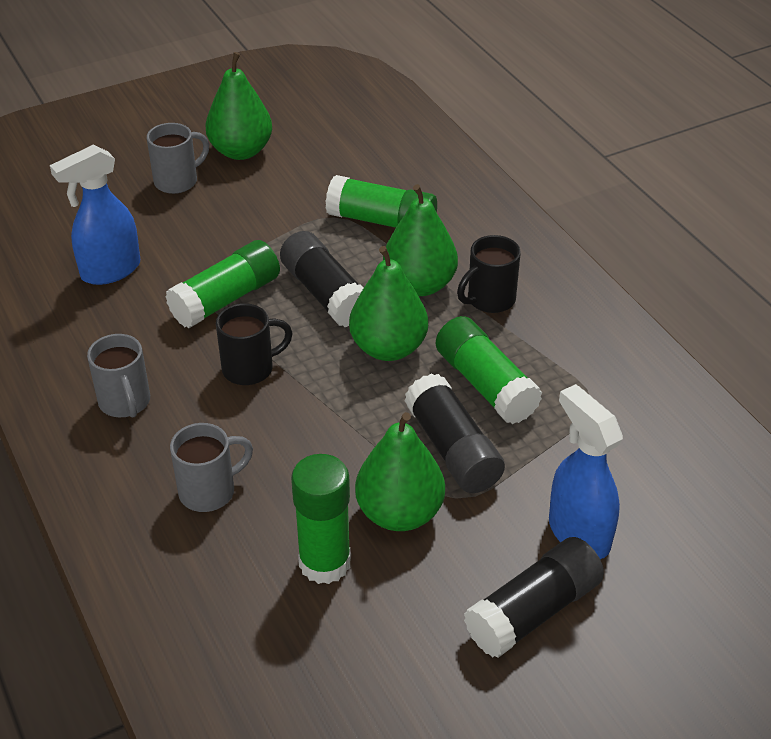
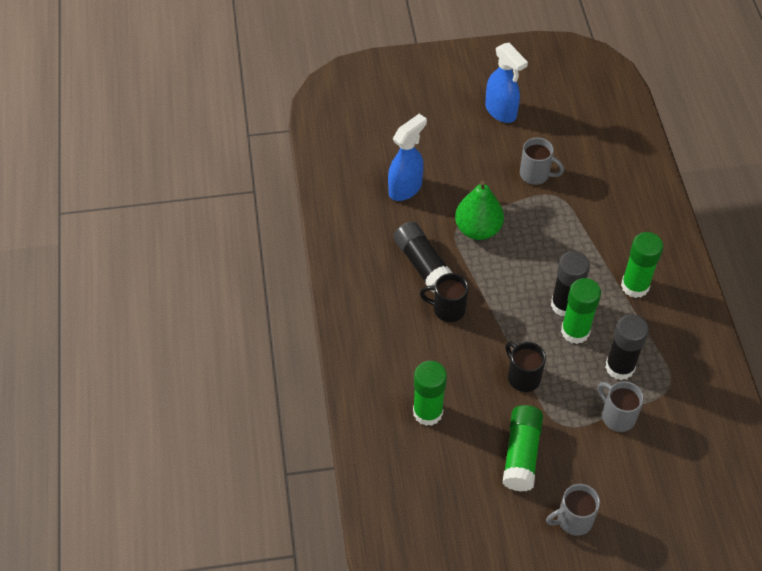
green pear: 4 -> 1

